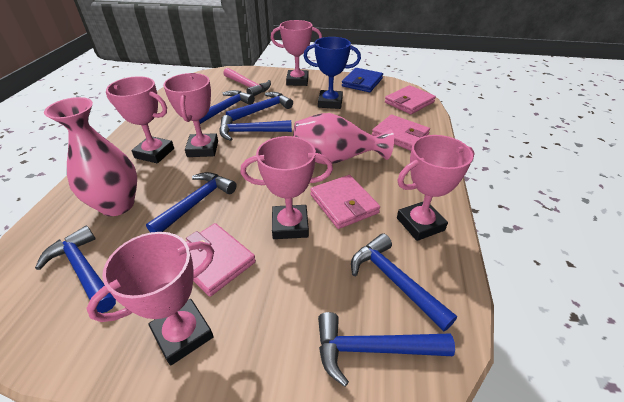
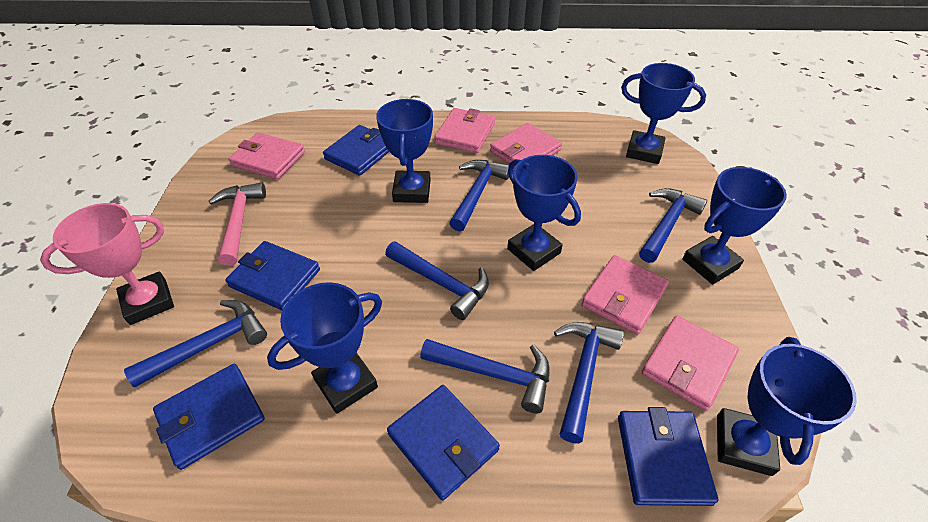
blue hammer: 7 -> 6
blue trophy: 1 -> 6
blue wallet: 1 -> 5
pink trophy: 6 -> 1
pink vase: 2 -> 0
pink wallet: 4 -> 5

